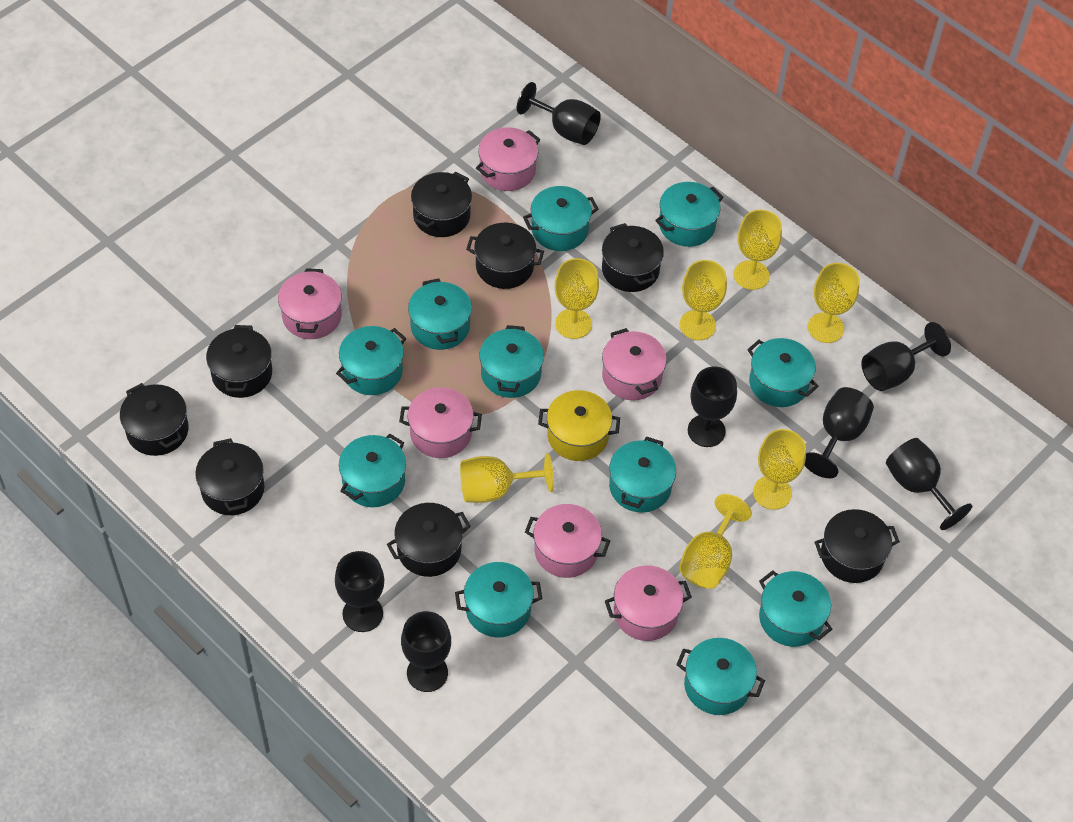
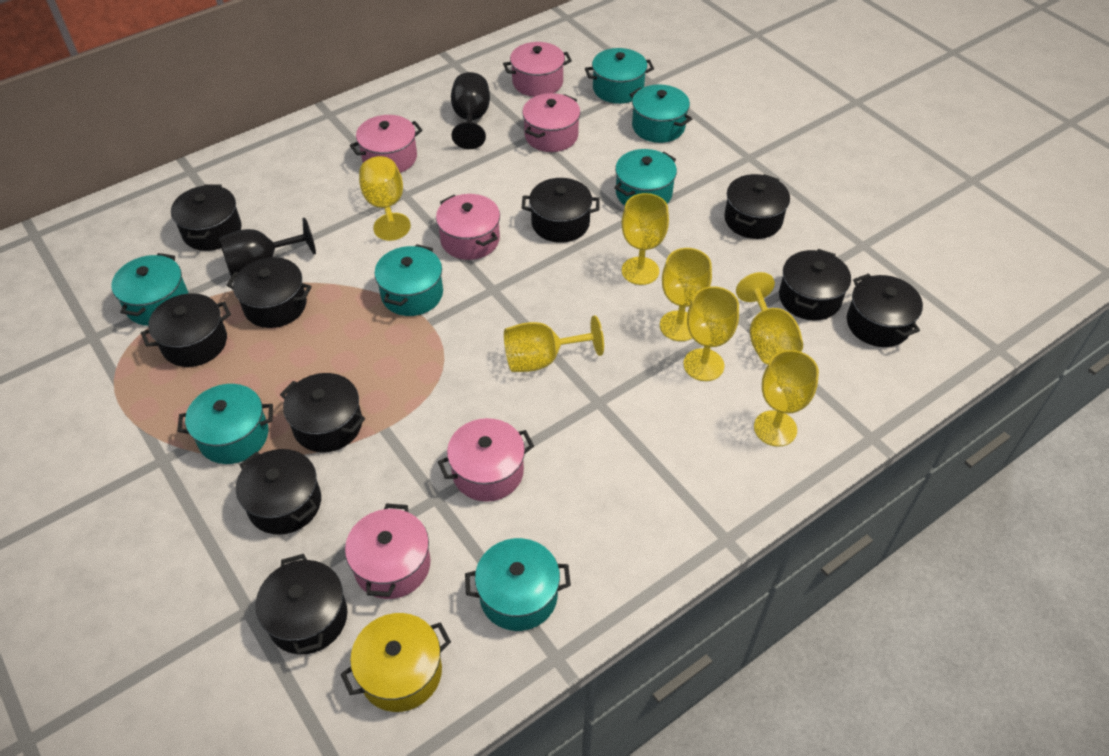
black goblet: 7 -> 2
black pot: 8 -> 10
turquoise pot: 11 -> 7

